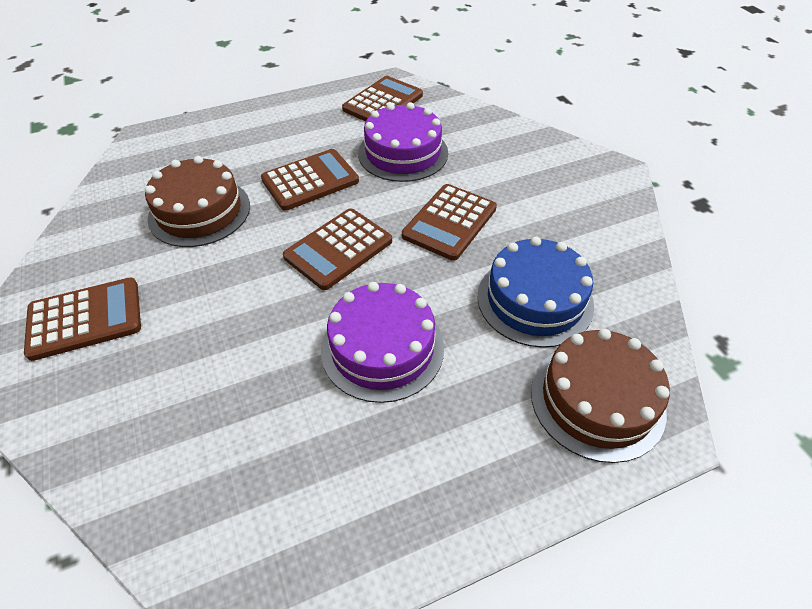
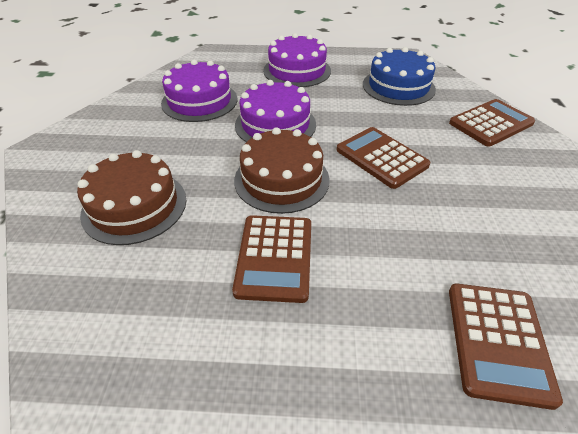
brown calculator: 5 -> 4
purple cake: 2 -> 3

